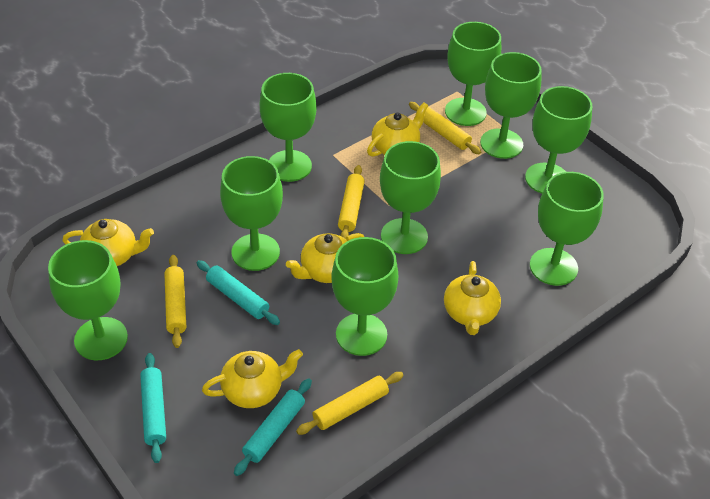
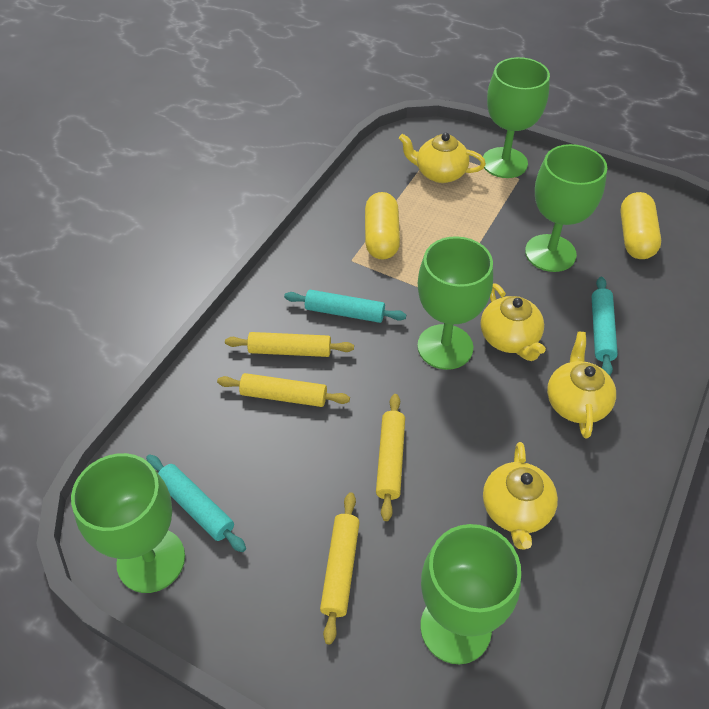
green goblet: 9 -> 5
yellow capsule: 0 -> 2
yellow teapot: 5 -> 4

